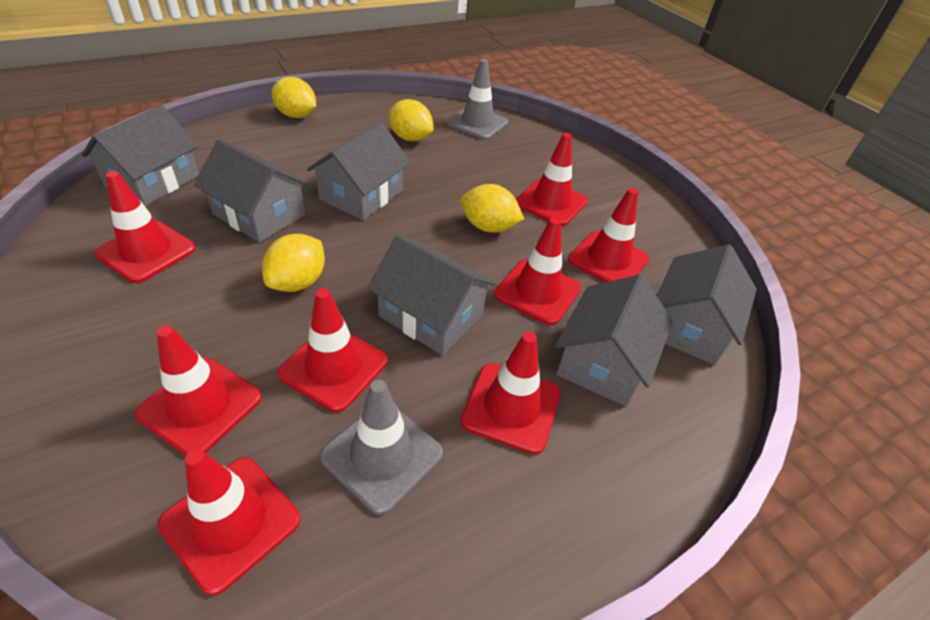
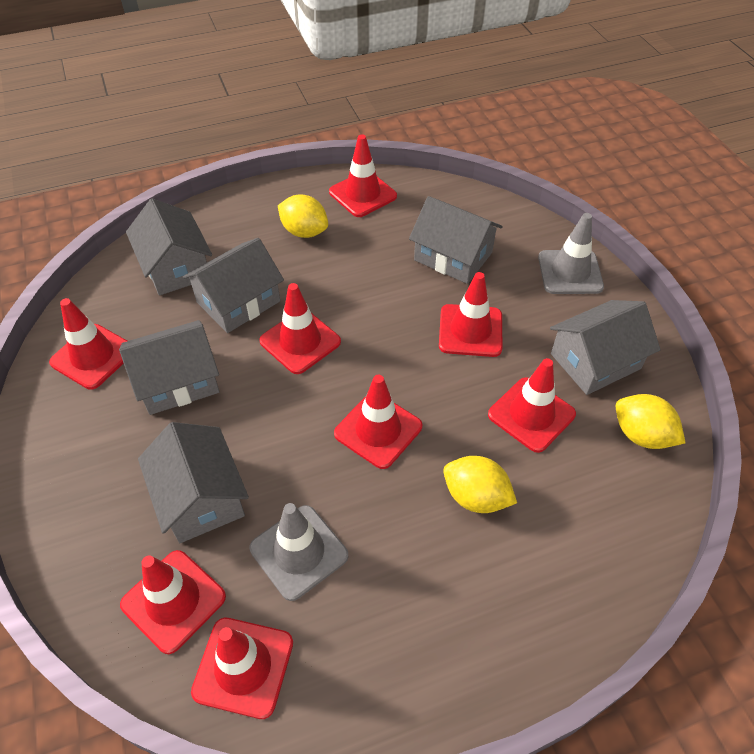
yellow lemon: 4 -> 3

